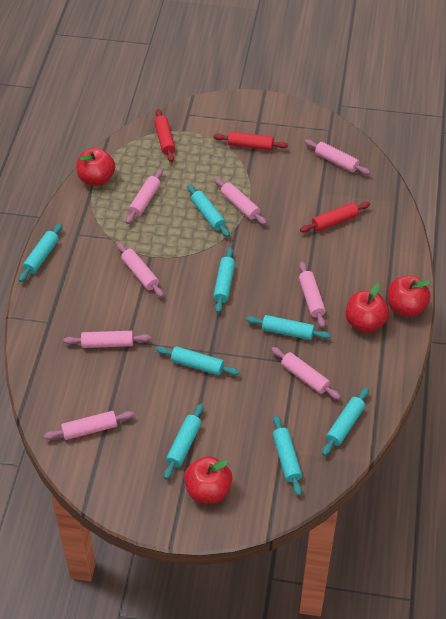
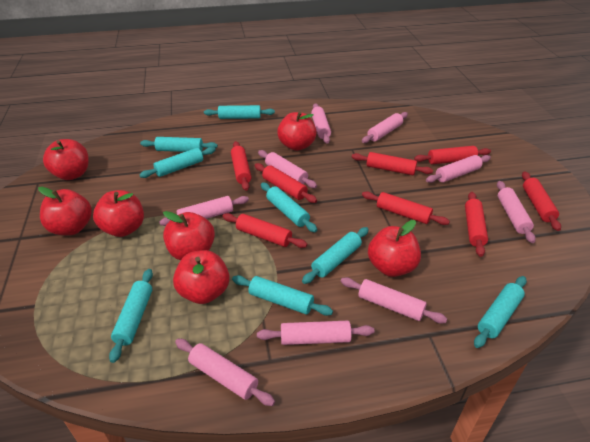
pink rolling pin: 8 -> 9
red apple: 4 -> 7
red rolling pin: 3 -> 8

